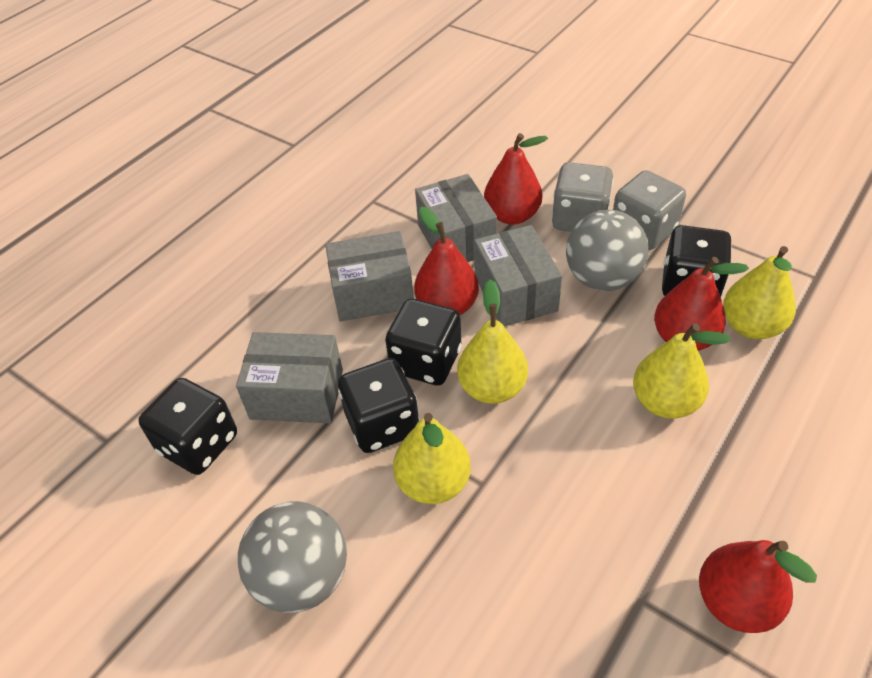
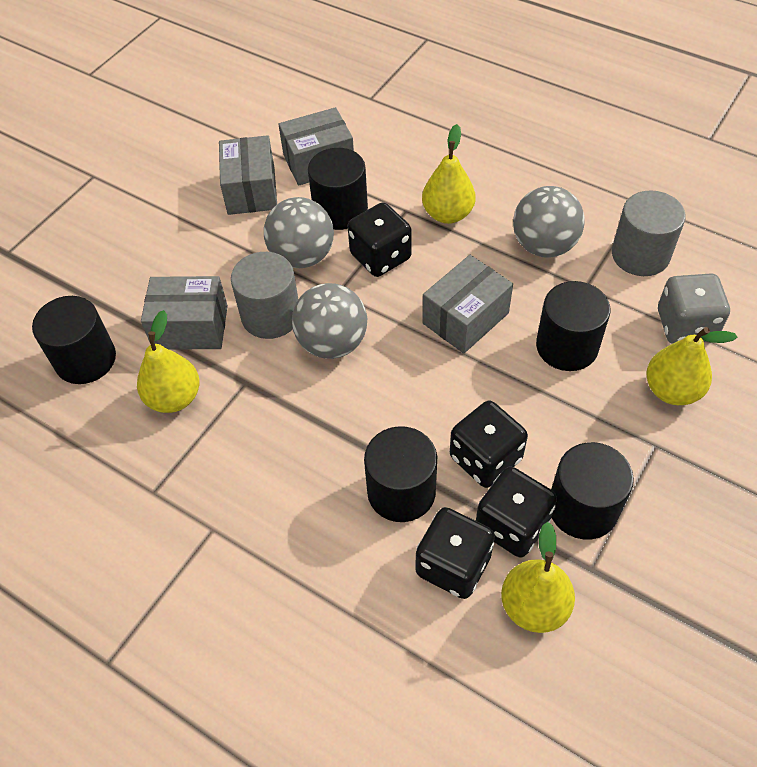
black cylinder: 0 -> 5
grey ball: 2 -> 3
grey cylinder: 0 -> 2
grey dice: 2 -> 1
red pear: 4 -> 0

